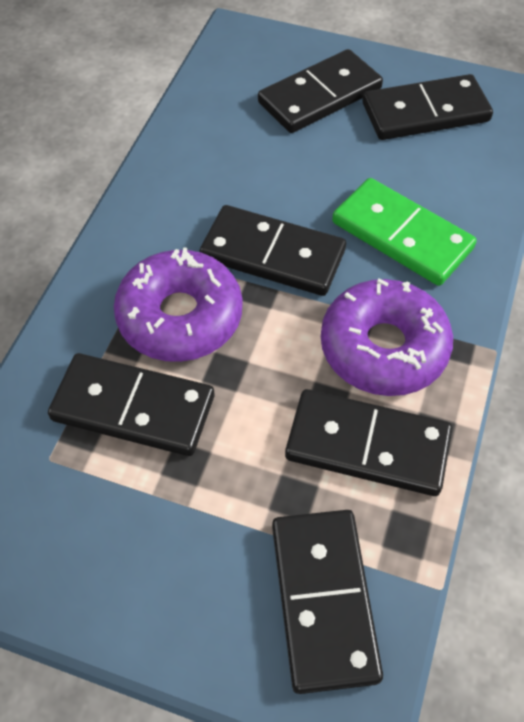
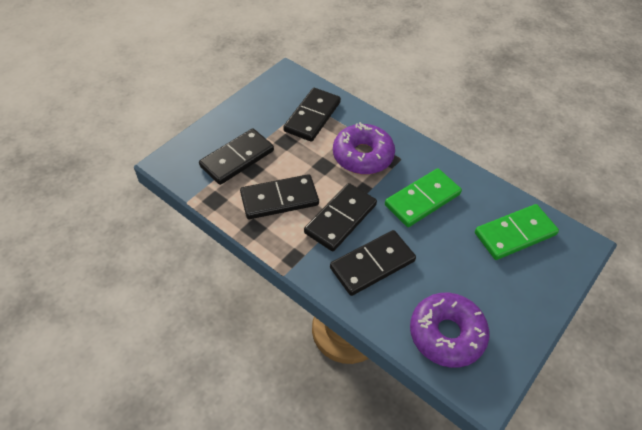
black domino: 6 -> 5
green domino: 1 -> 2

